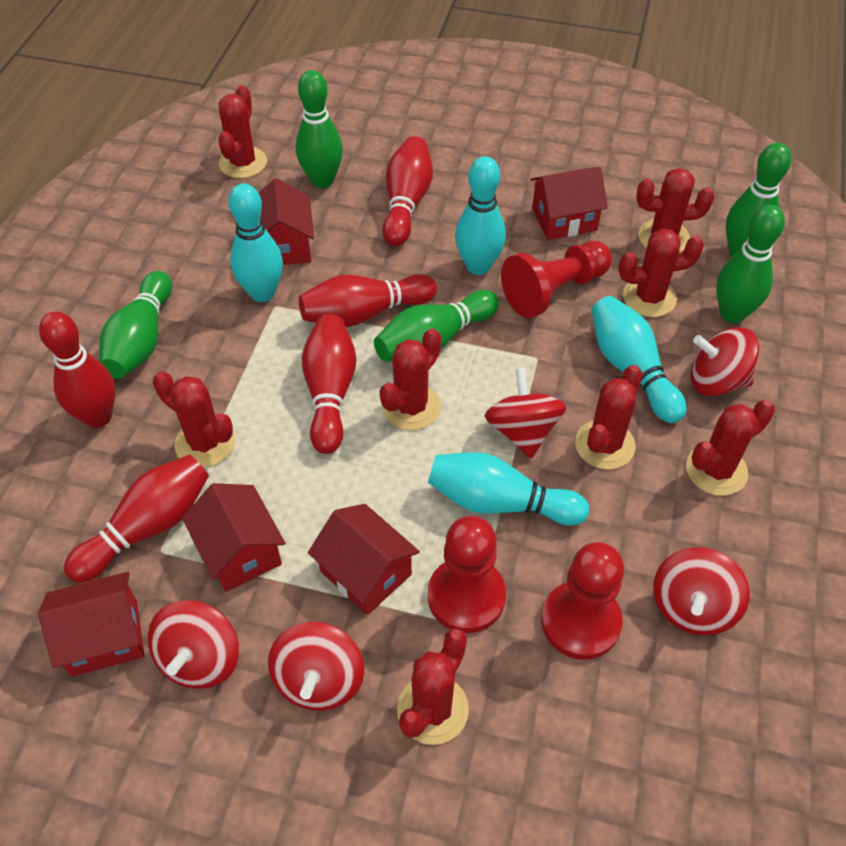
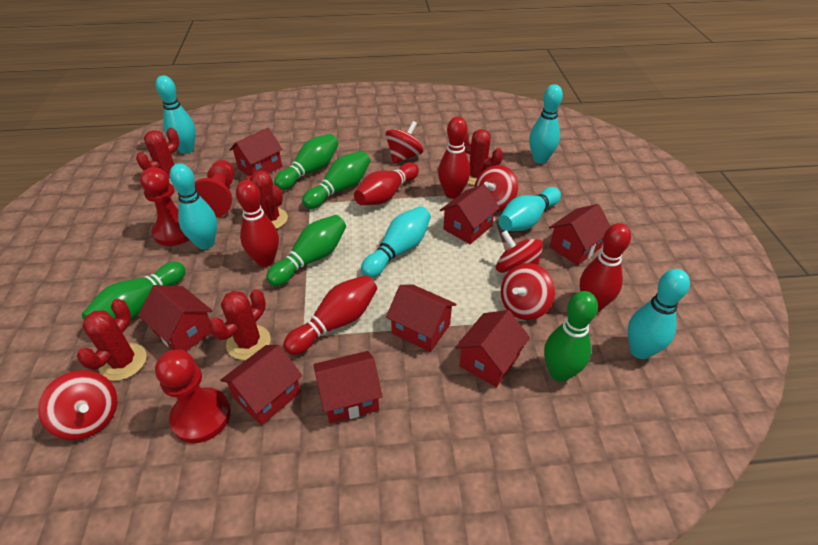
red cactus: 8 -> 5
red house: 5 -> 8
turquoise bowling pin: 4 -> 6

